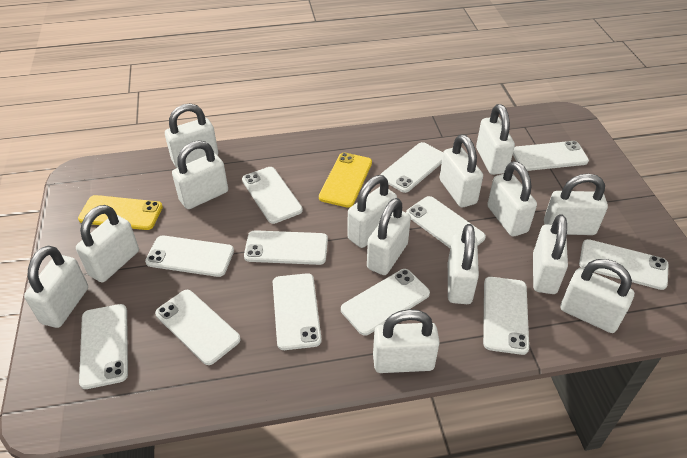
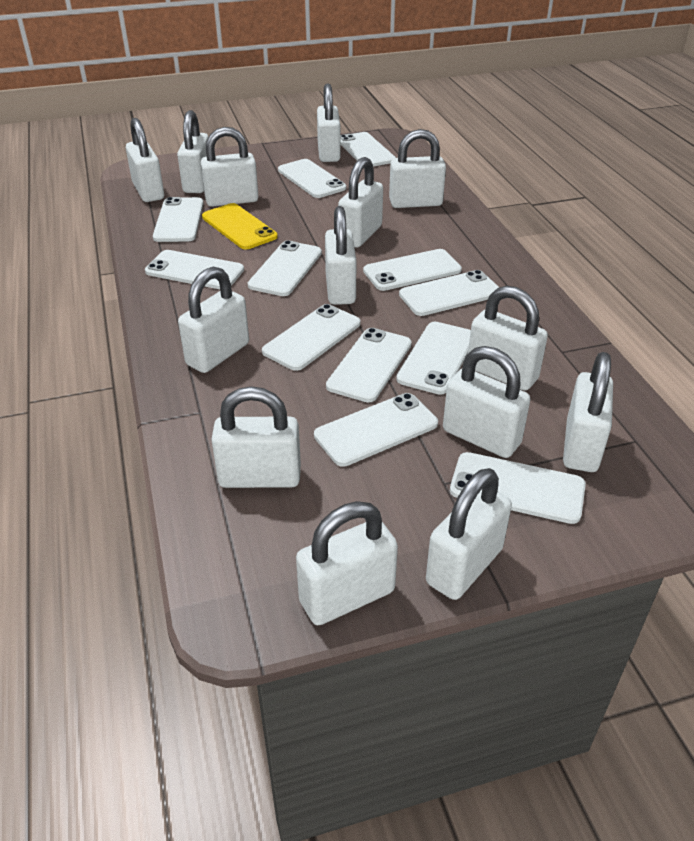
yellow phone: 2 -> 1

